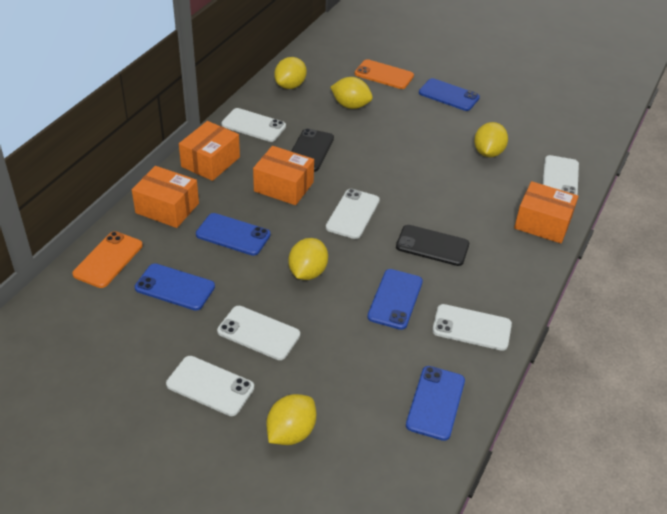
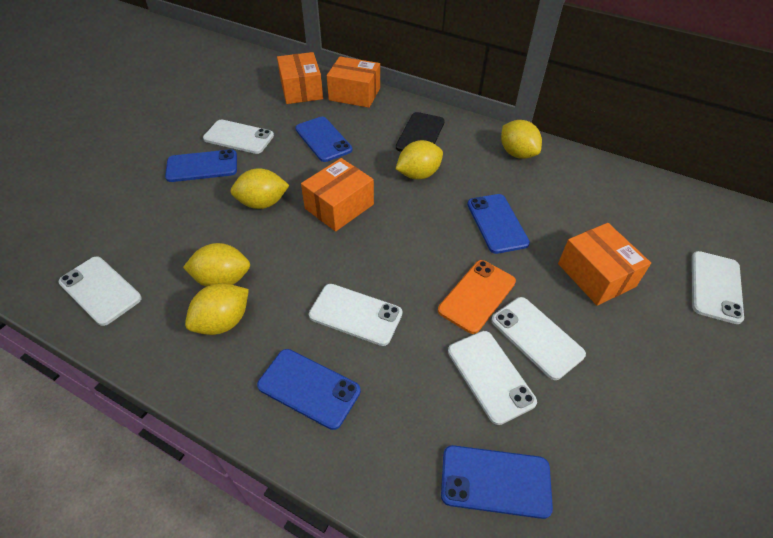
black phone: 2 -> 1
orange phone: 2 -> 1

